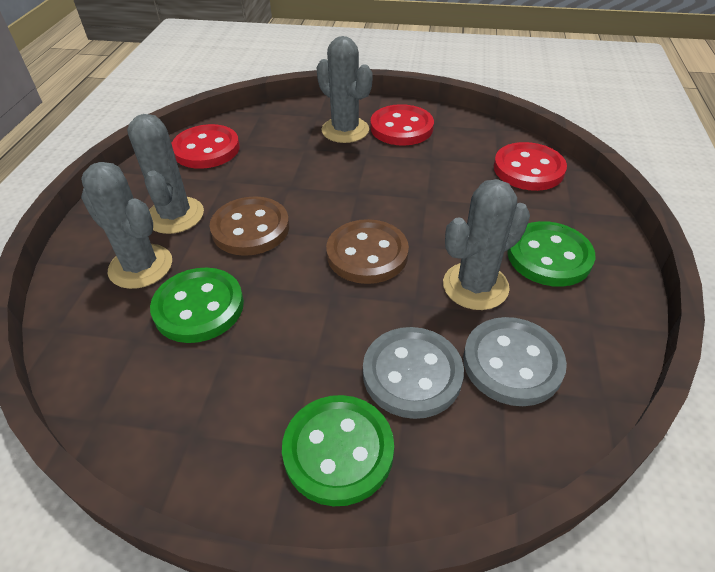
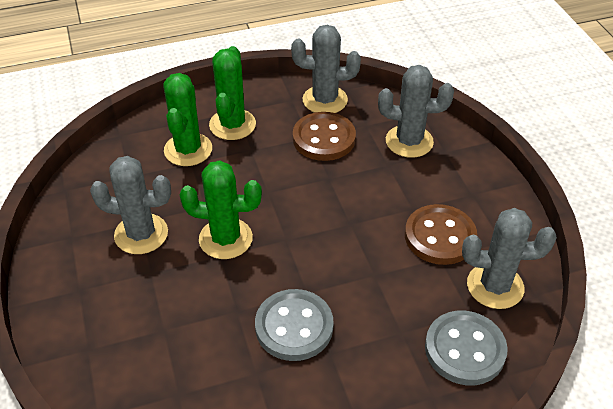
green button: 3 -> 0
green cactus: 0 -> 3
red button: 3 -> 0

